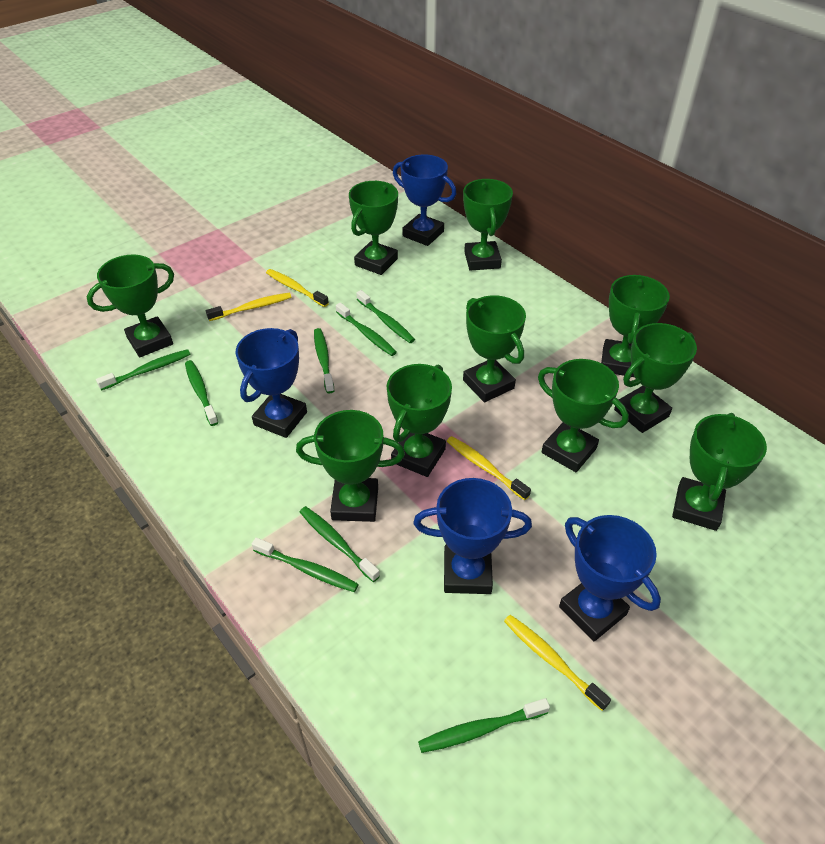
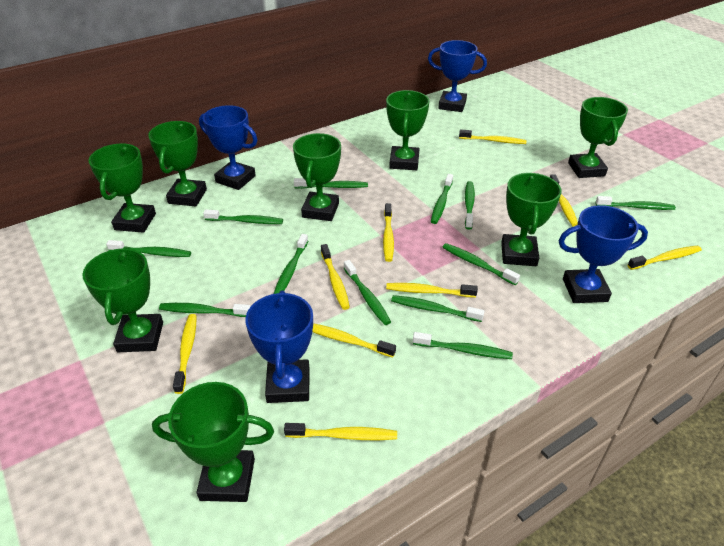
green toothbrush: 8 -> 12
green trophy: 10 -> 8
yellow toothbrush: 4 -> 9

